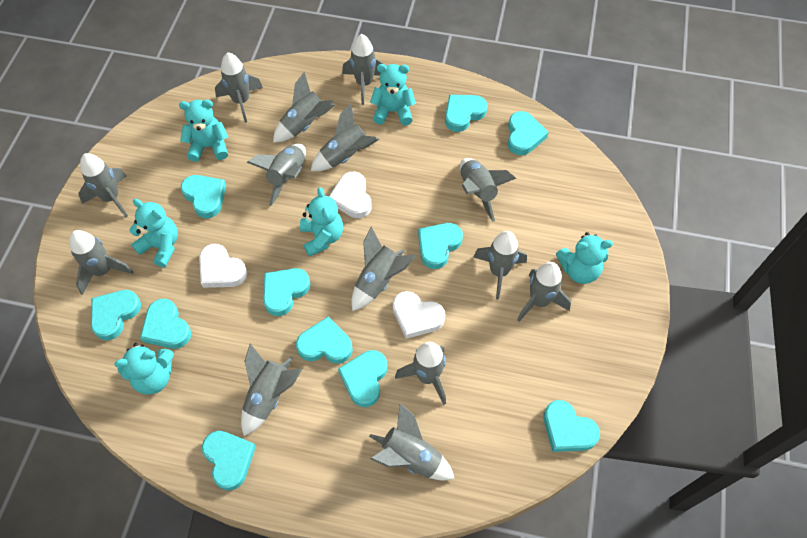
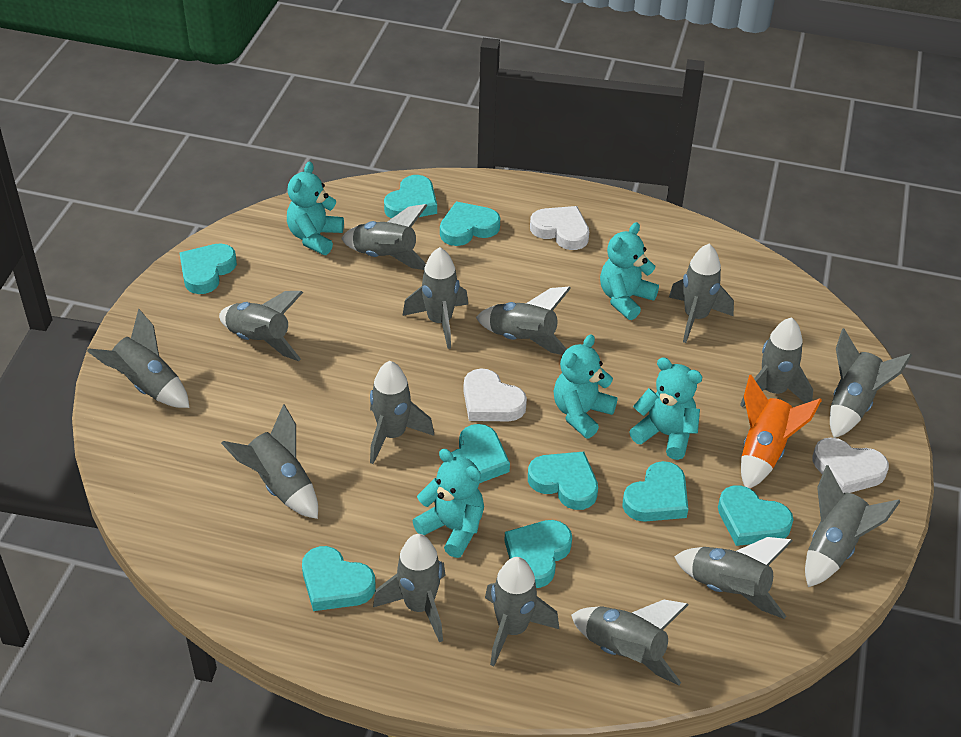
grey rocket: 14 -> 15
orange rocket: 0 -> 1
turquoise heart: 11 -> 9
turquoise teddy bear: 6 -> 5

